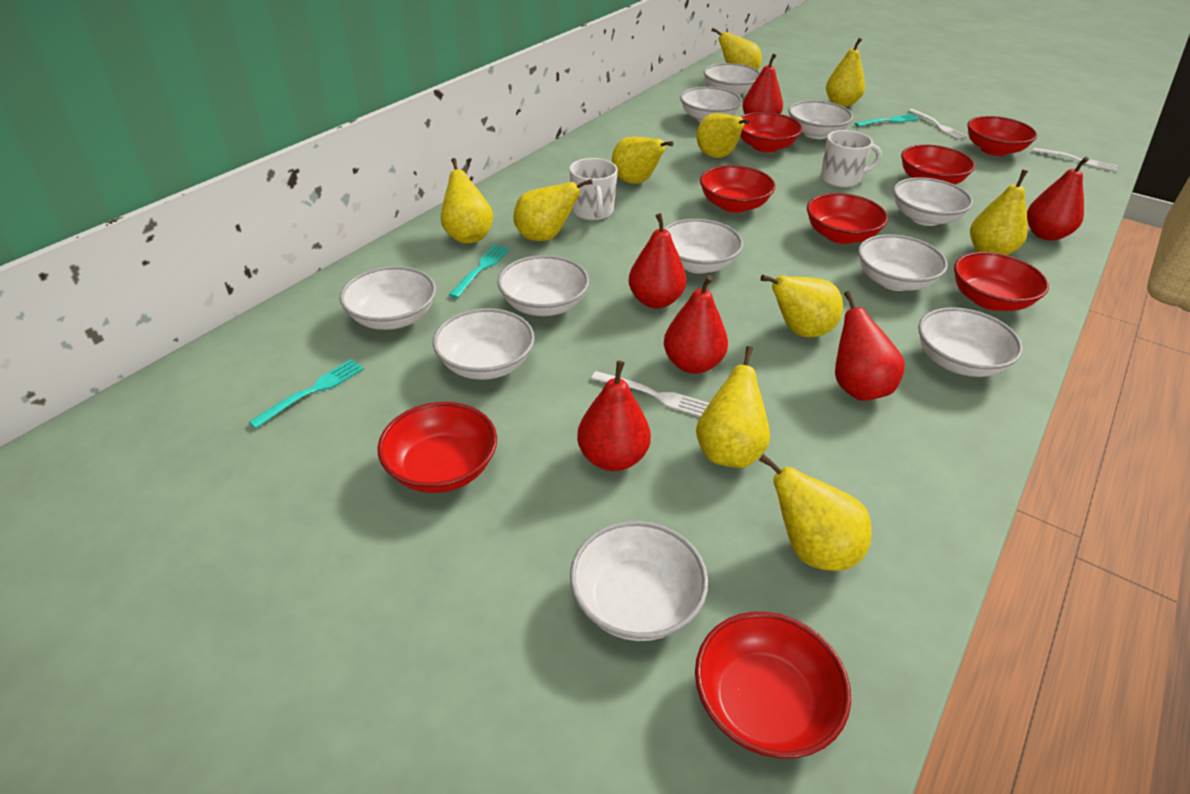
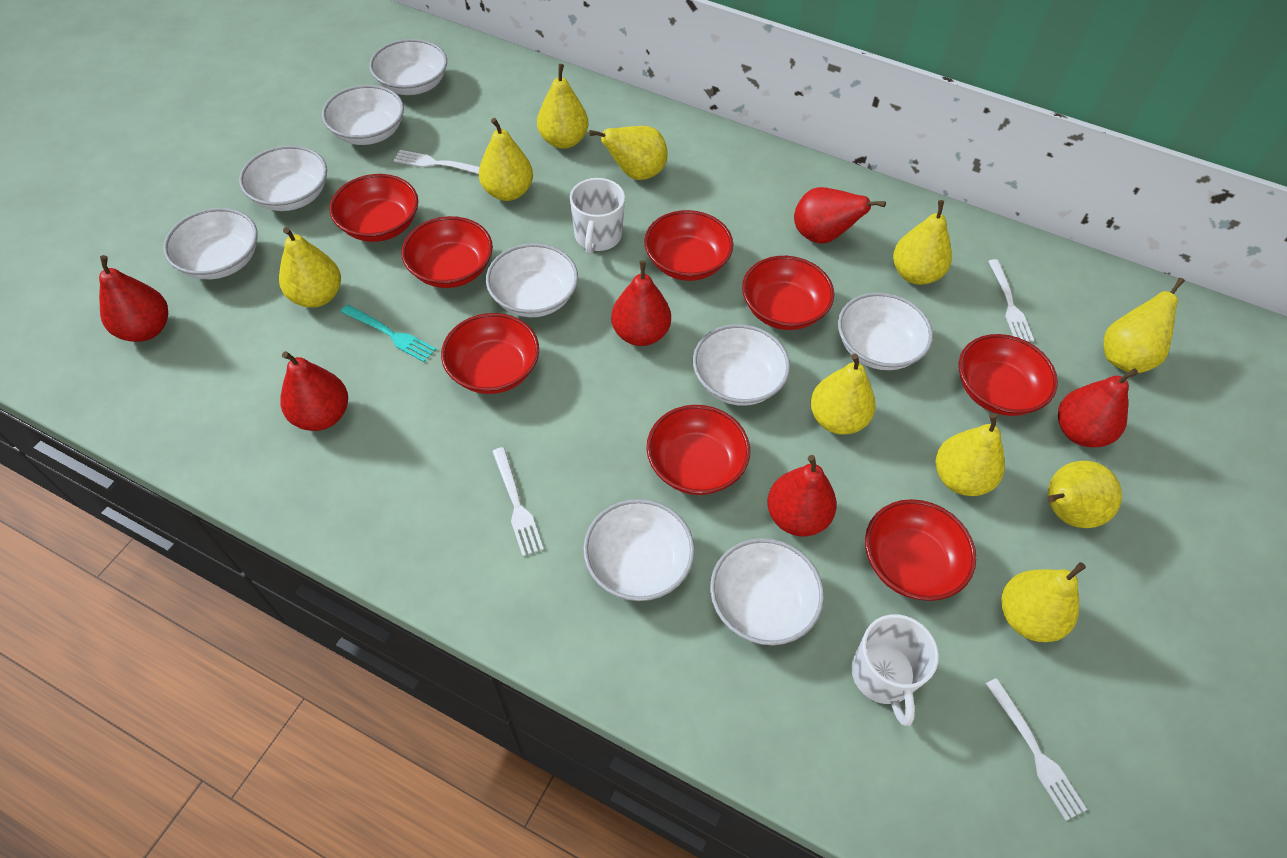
turquoise fork: 3 -> 1
white bowl: 11 -> 9
white fork: 3 -> 4

